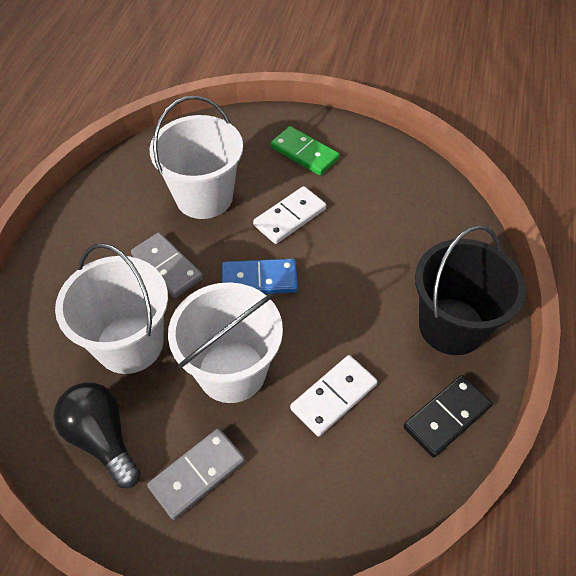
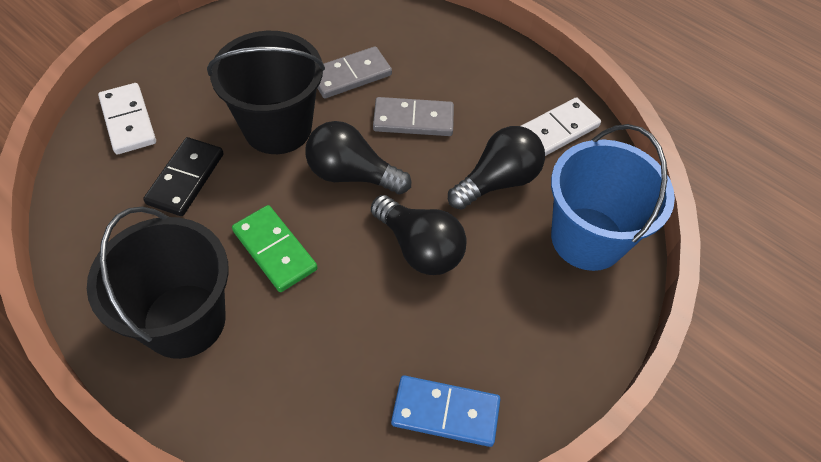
black bucket: 1 -> 2
black light bulb: 1 -> 3
blue bucket: 0 -> 1
white bucket: 3 -> 0

